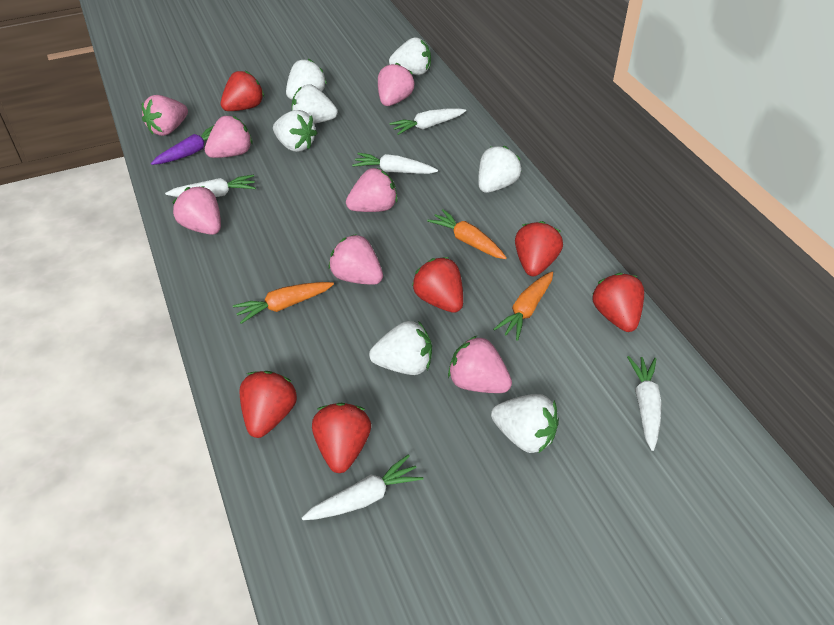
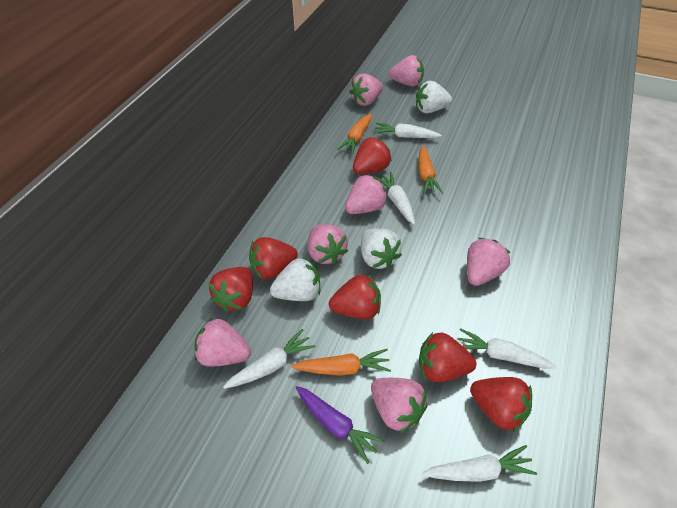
white strawberry: 7 -> 3

